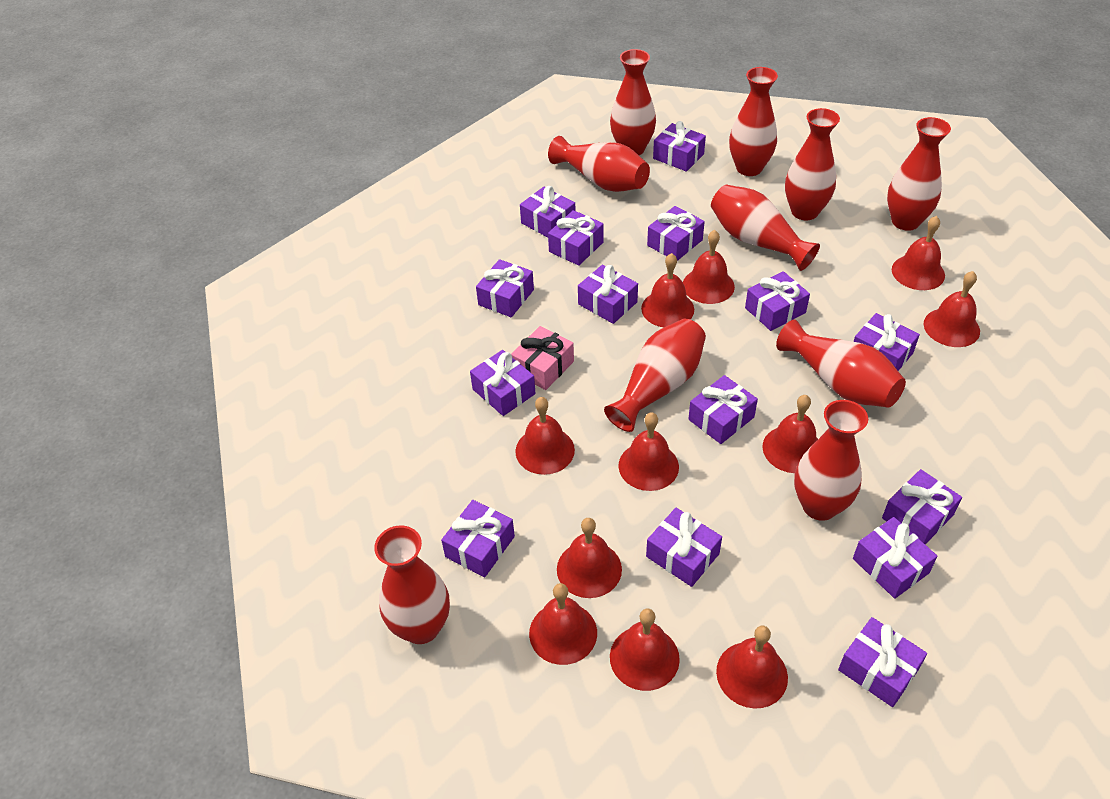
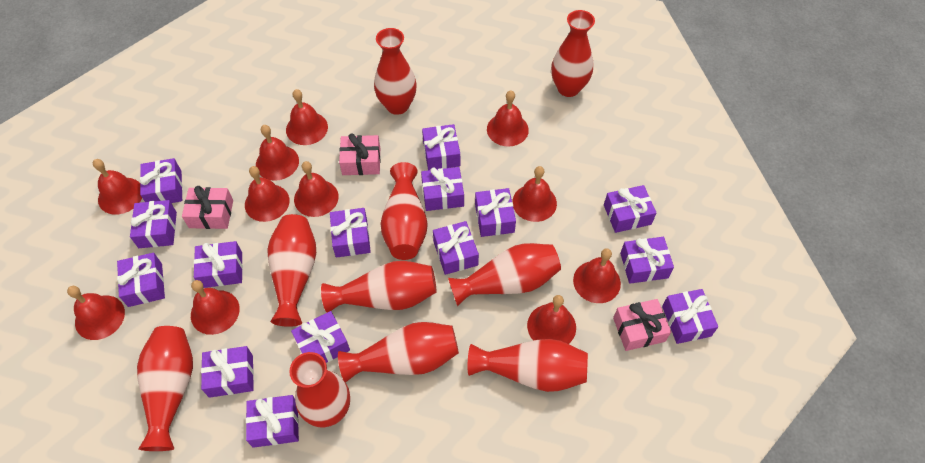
pink gift: 1 -> 3

